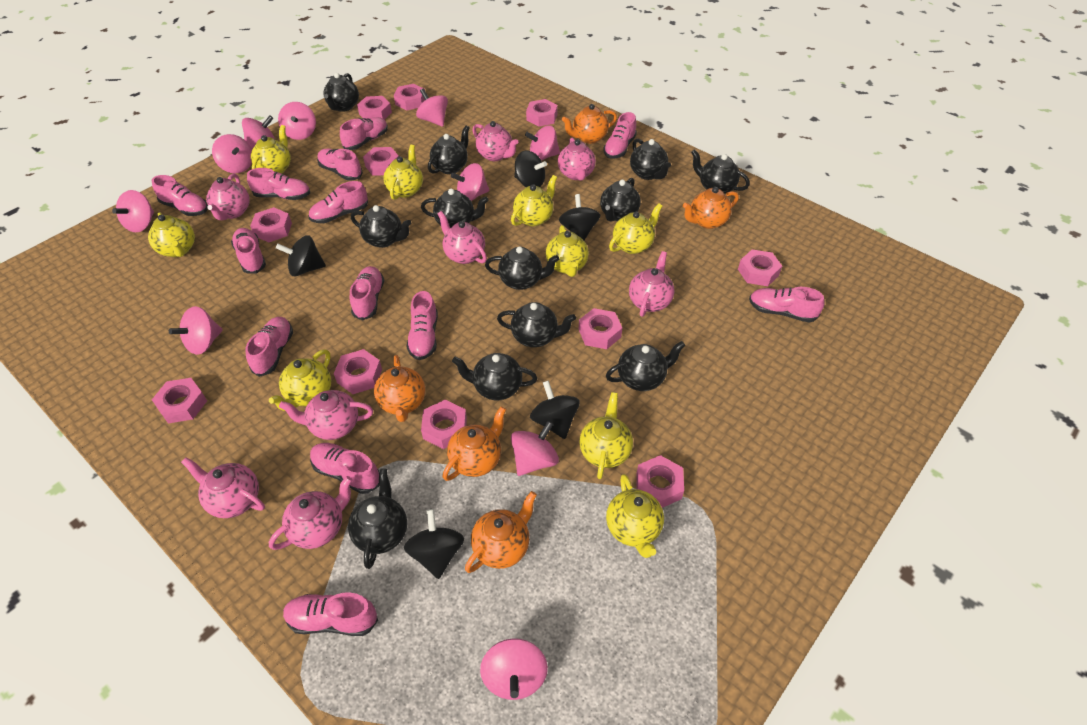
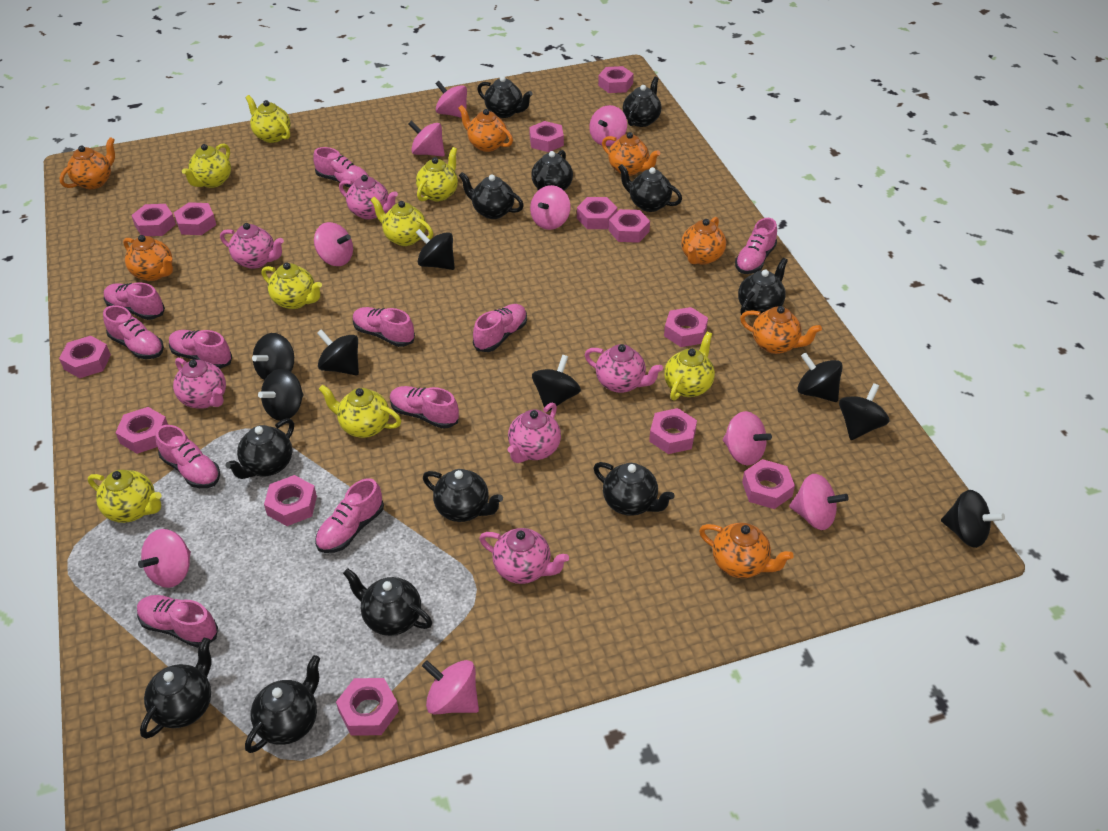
black spinning top: 5 -> 8
orange teapot: 5 -> 7
pink nut: 11 -> 13
pink shoe: 13 -> 11
pink spinning top: 10 -> 9
pink teapot: 8 -> 6
yellow teapot: 9 -> 8

